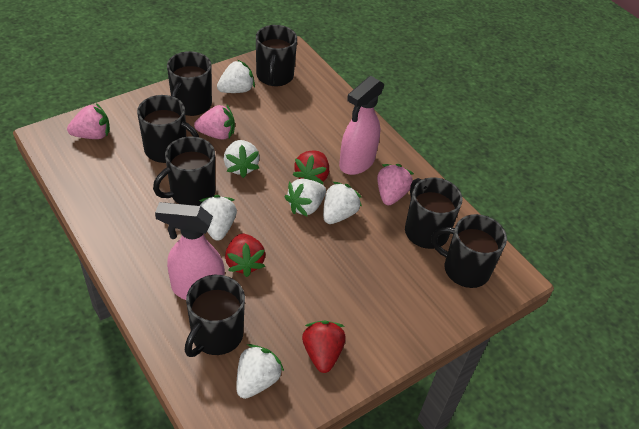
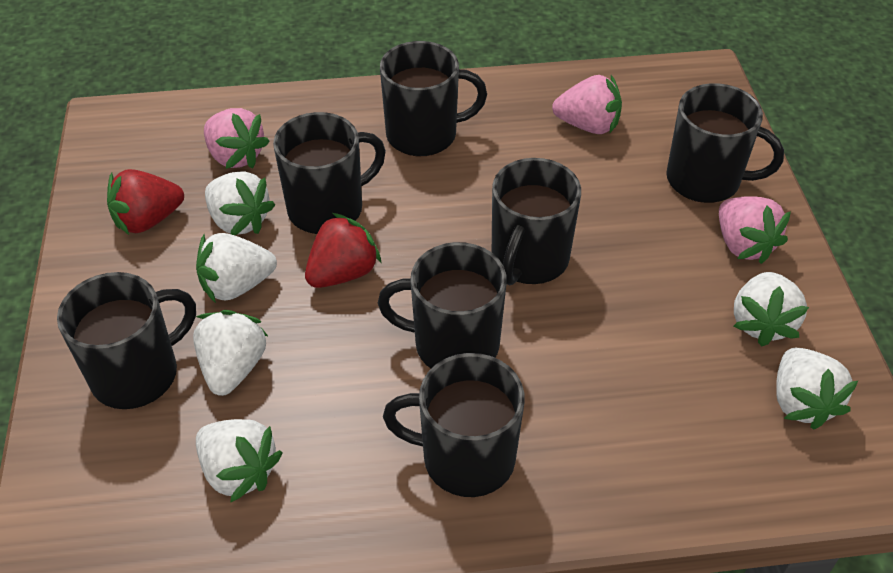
pink spray bottle: 2 -> 0
red strawberry: 3 -> 2

